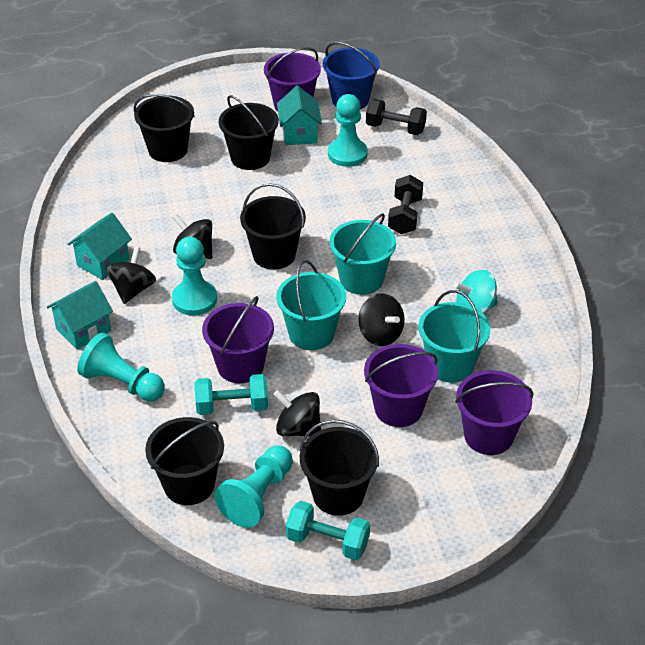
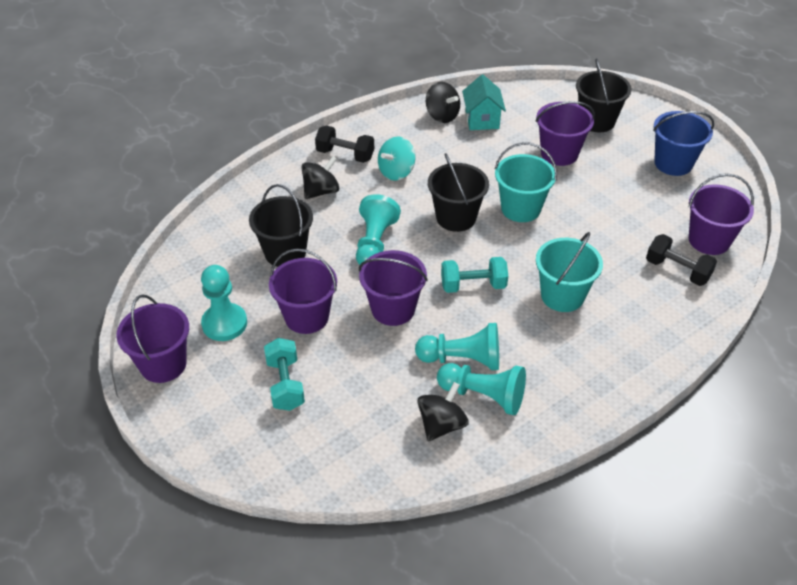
black bucket: 5 -> 3
black spinning top: 4 -> 3
purple bucket: 4 -> 5
turquoise bucket: 3 -> 2
turquoise house: 3 -> 1

